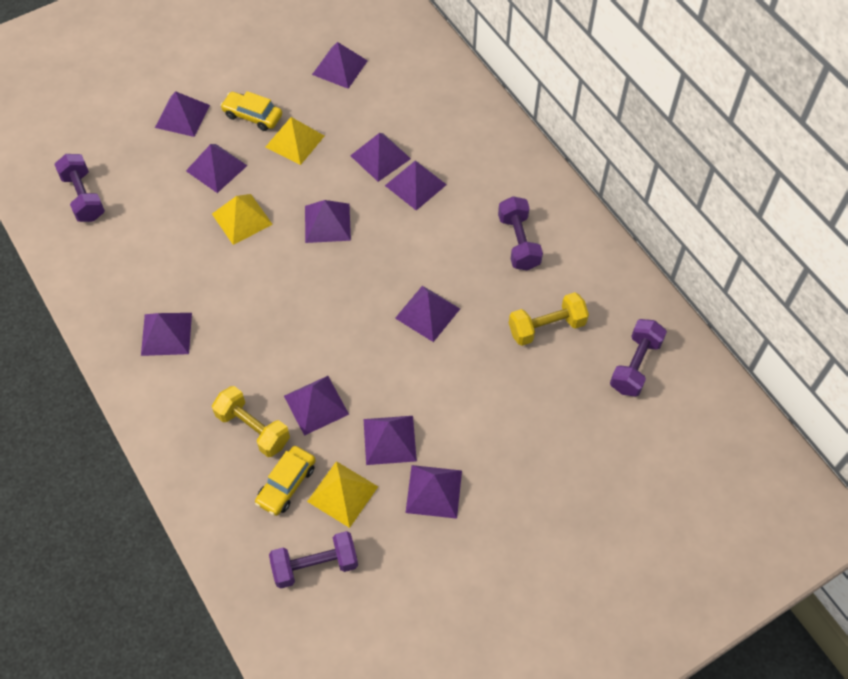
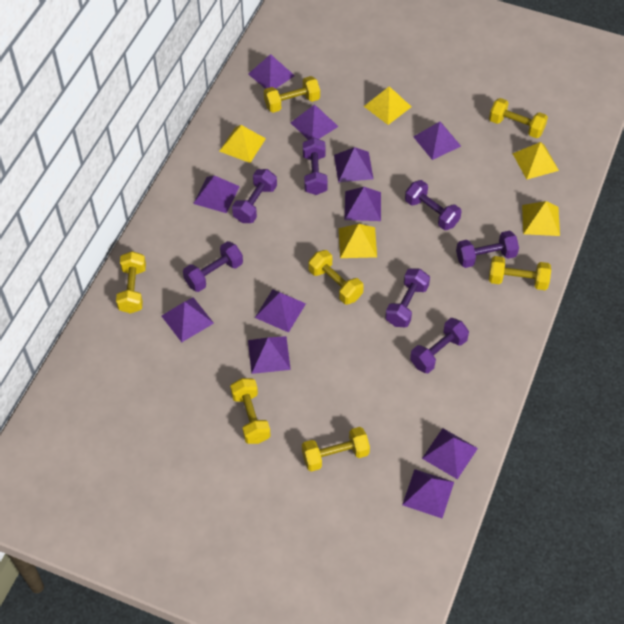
purple dumbbell: 4 -> 7
yellow car: 2 -> 0
yellow dumbbell: 2 -> 7
yellow pyramid: 3 -> 5

